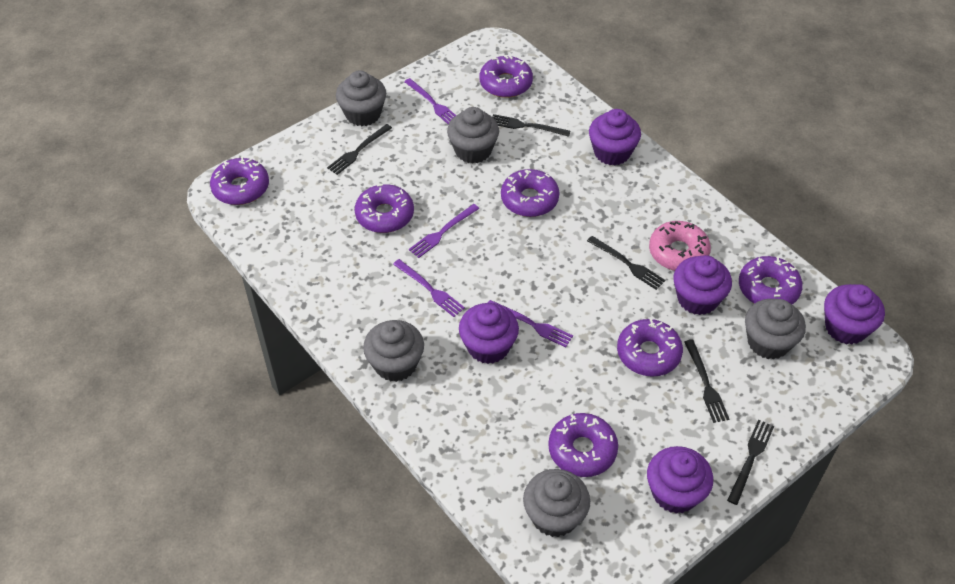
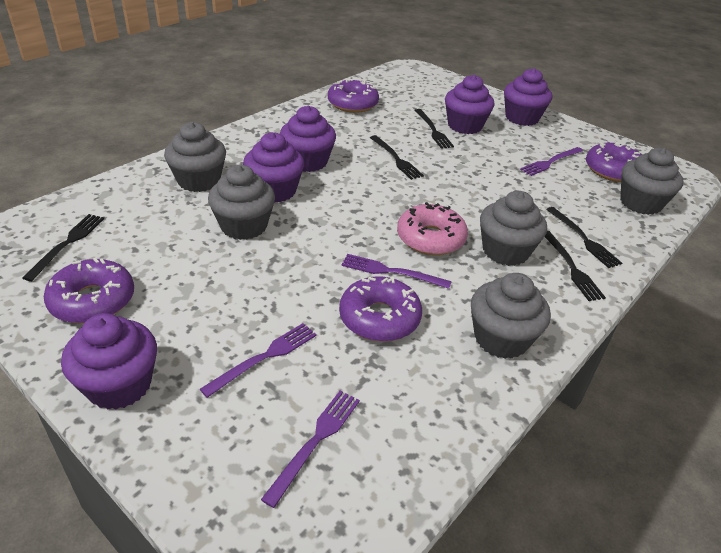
purple donut: 7 -> 4

